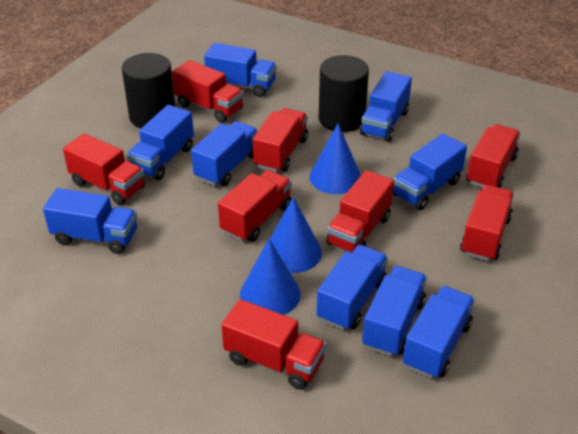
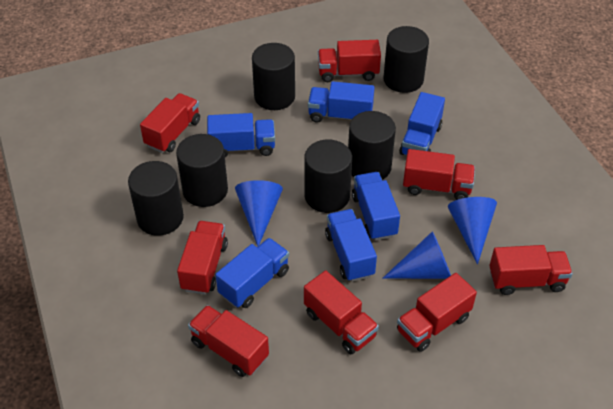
black cylinder: 2 -> 6
blue truck: 9 -> 6

